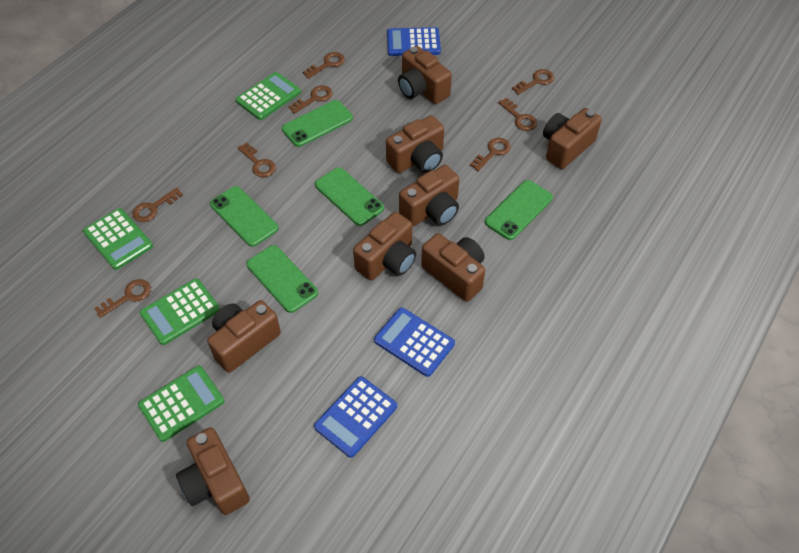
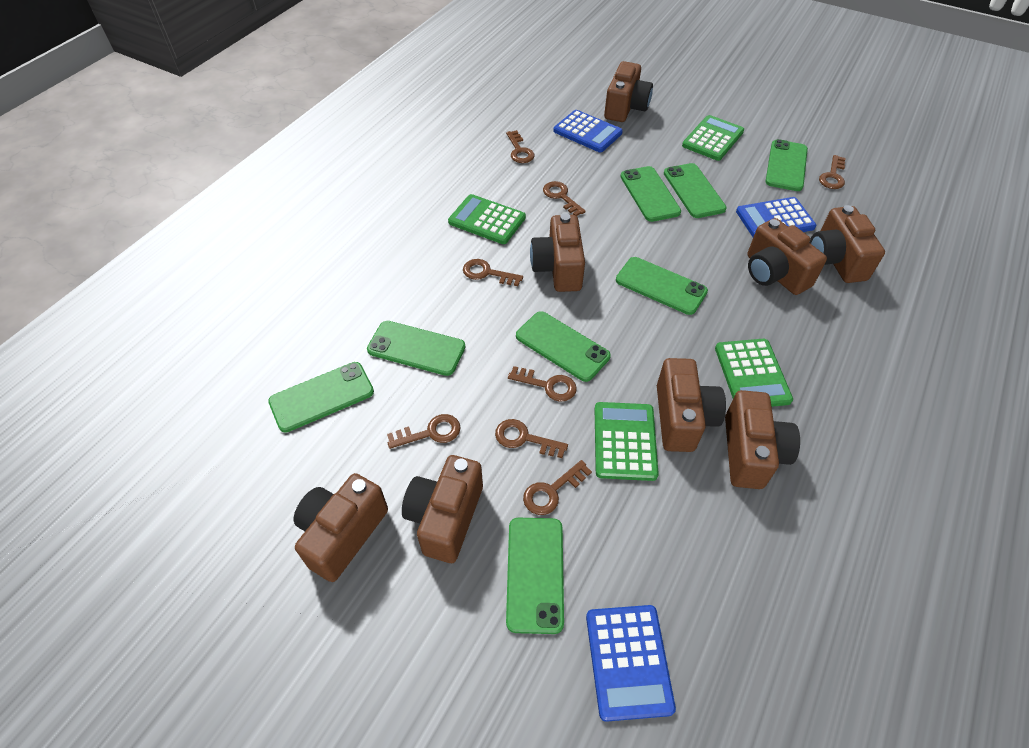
green phone: 5 -> 8

